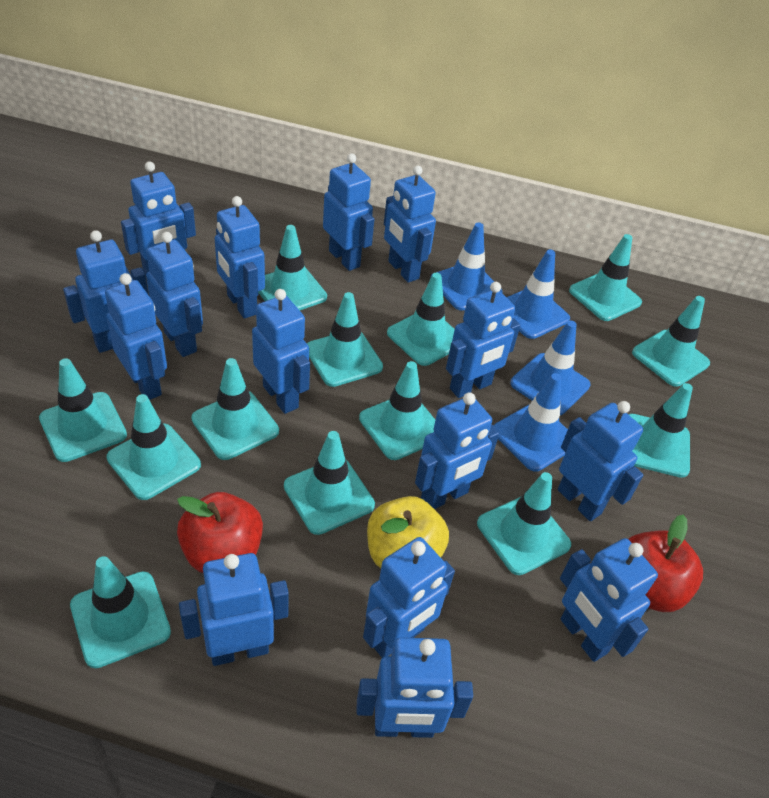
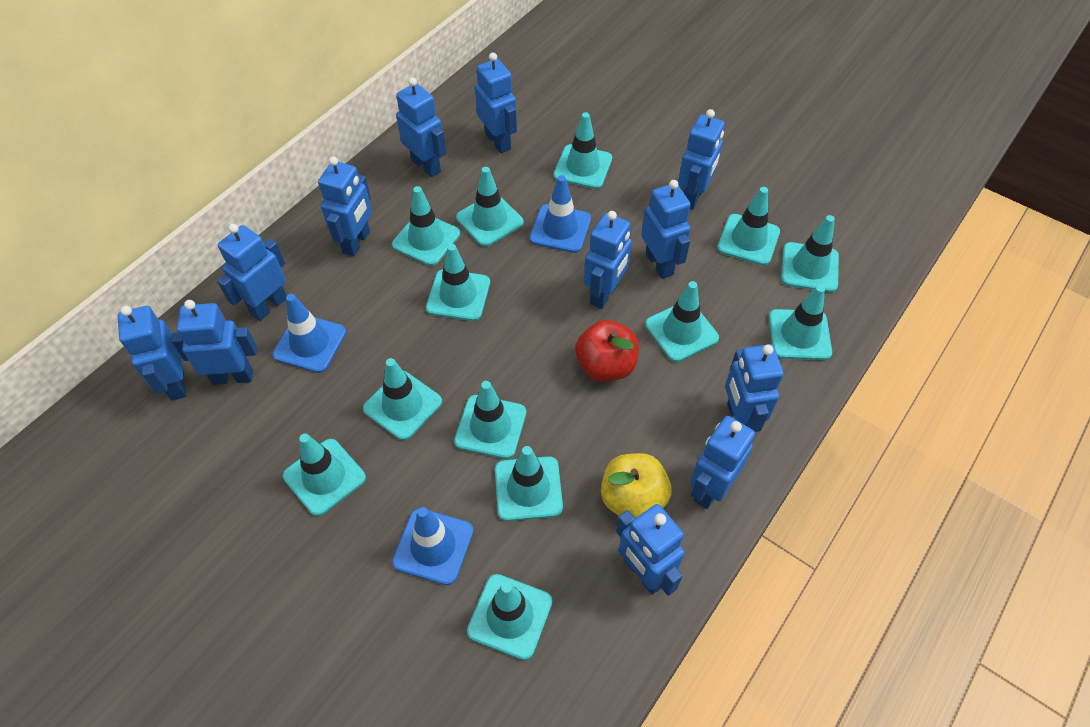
blue robot: 15 -> 12
blue traffic cone: 4 -> 3
red apple: 2 -> 1

